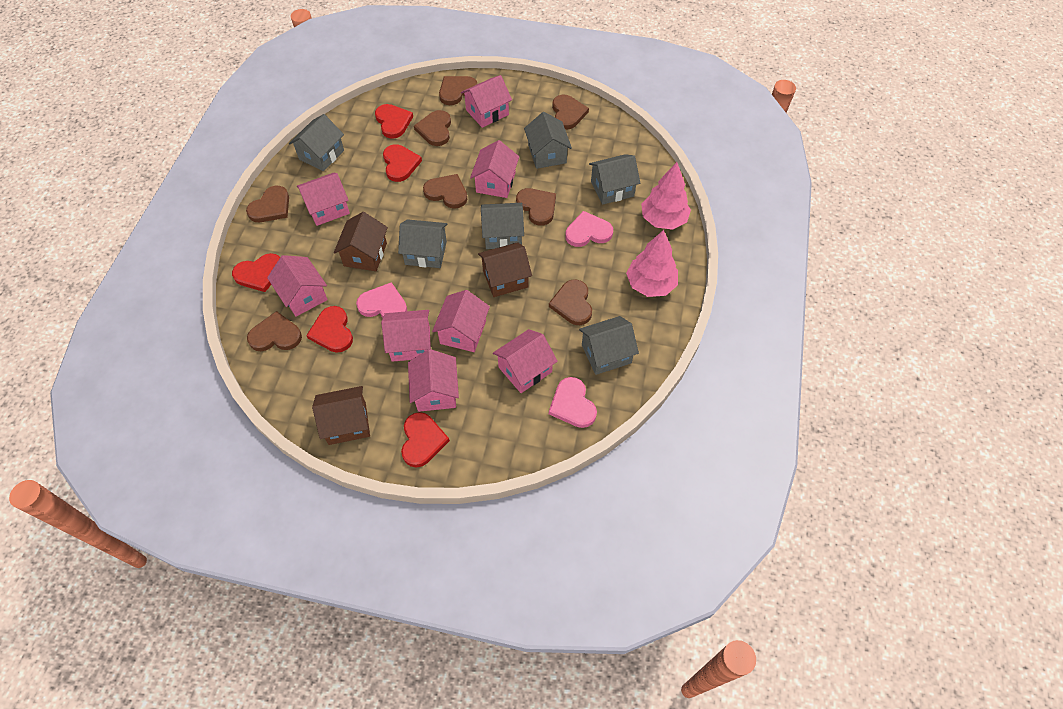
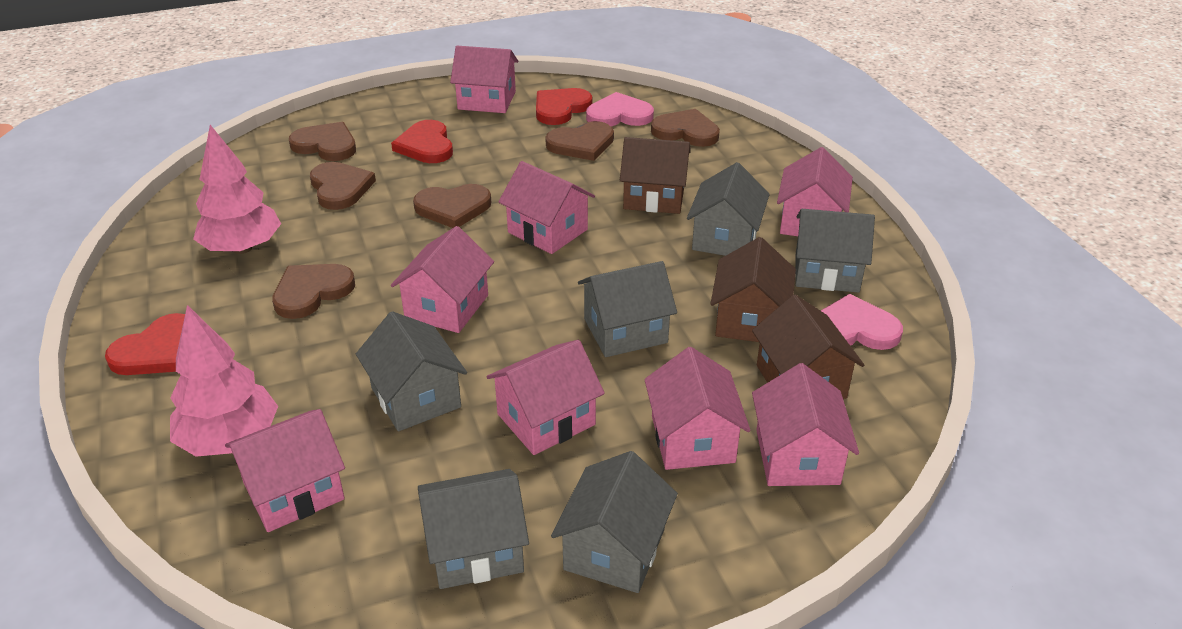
brown heart: 8 -> 6
pink heart: 3 -> 2
red heart: 5 -> 3

